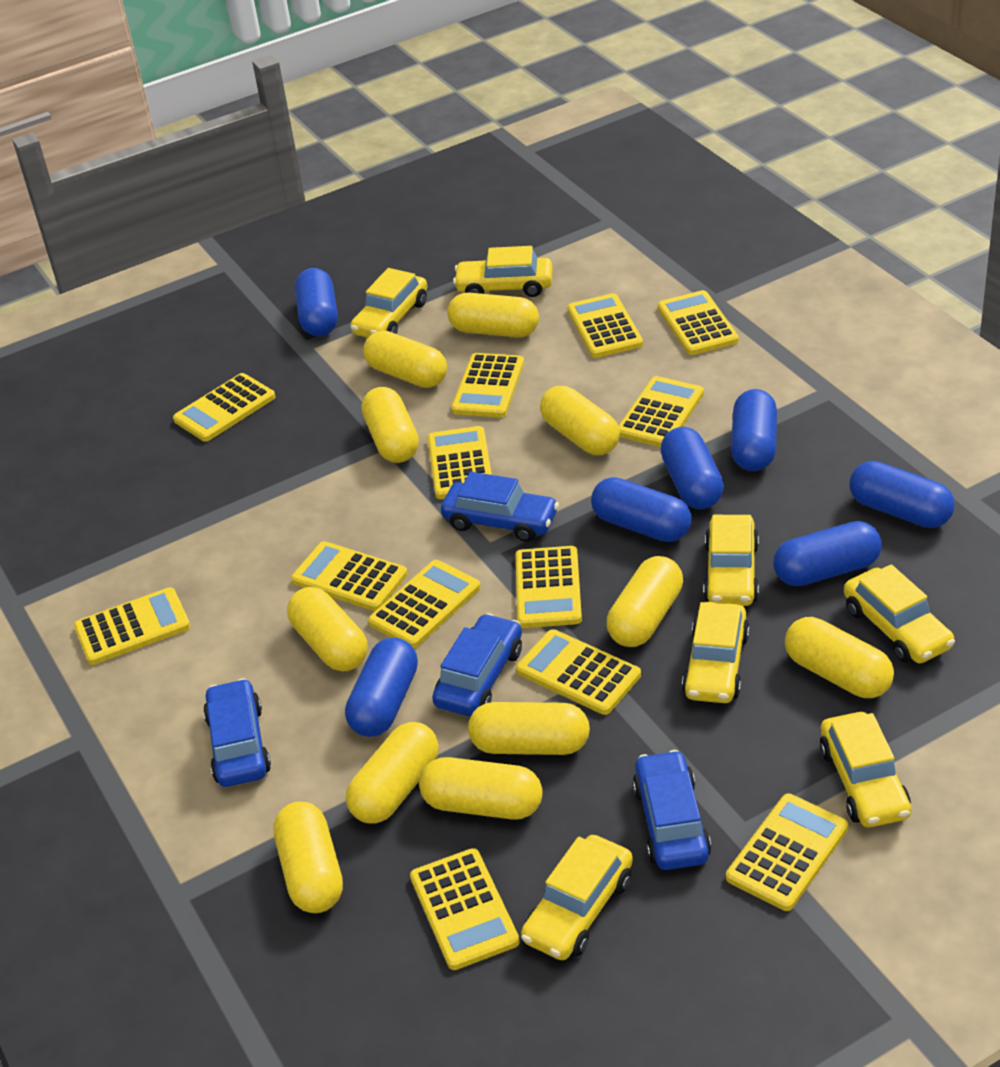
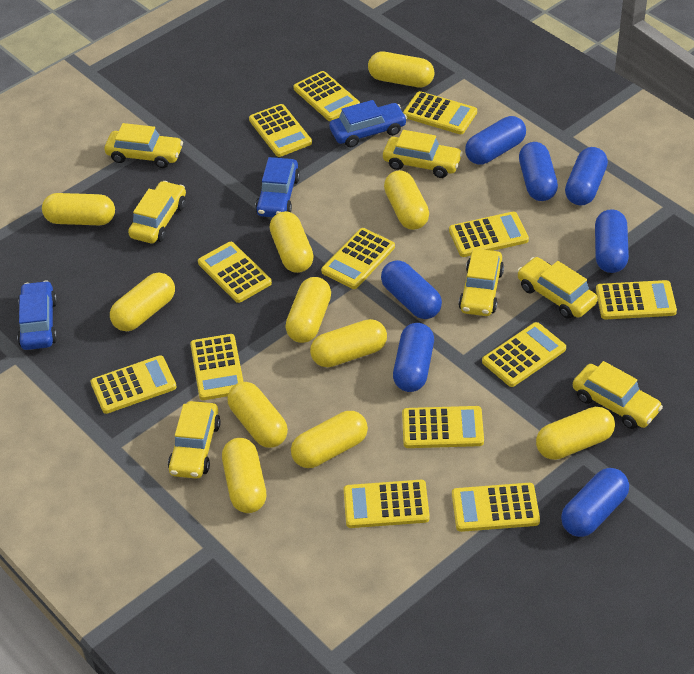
blue car: 4 -> 3

